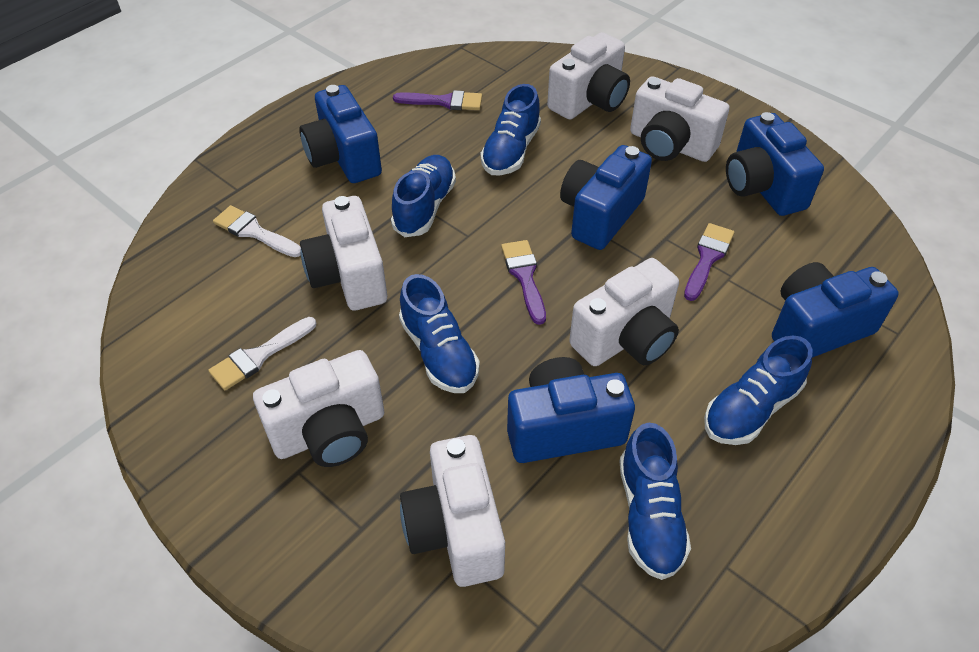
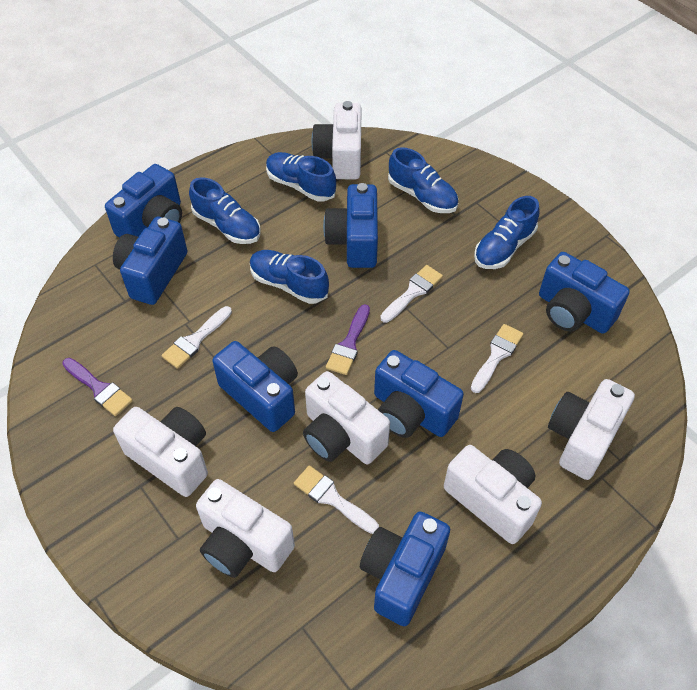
blue camera: 5 -> 7
purple brush: 3 -> 2
white brush: 2 -> 4

